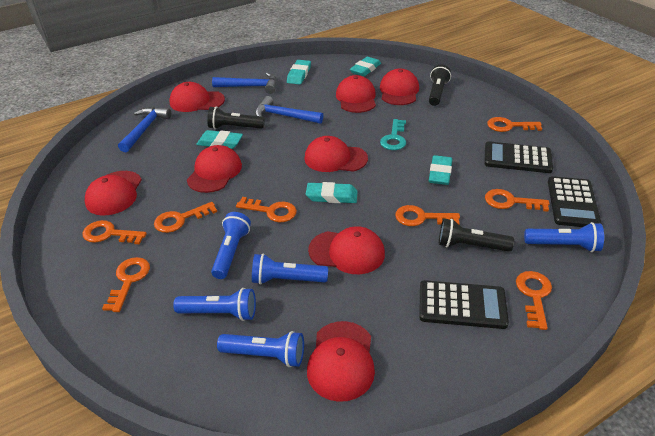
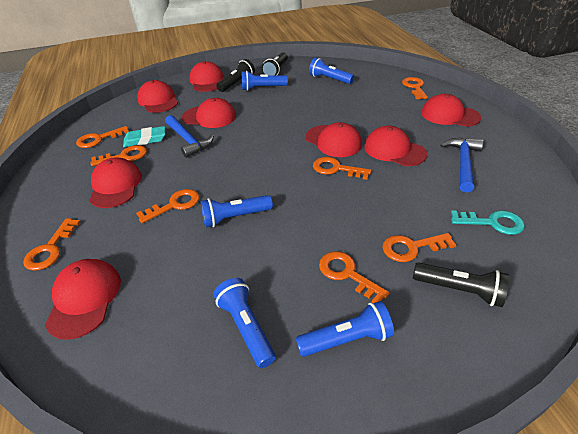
black calculator: 3 -> 0
blue hammer: 3 -> 2
turquoise eraser: 5 -> 1

